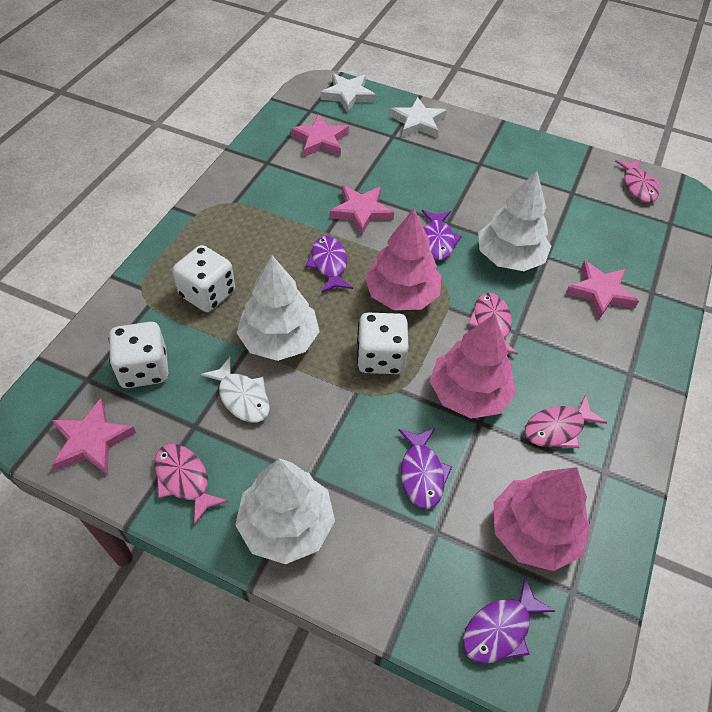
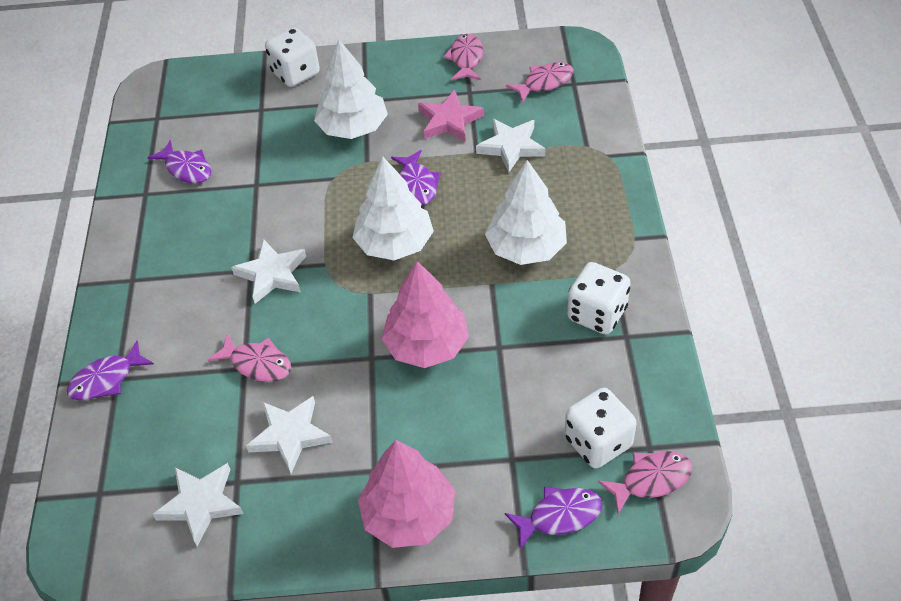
pink star: 4 -> 1
pink tree: 3 -> 2
white fish: 1 -> 0
white star: 2 -> 4

